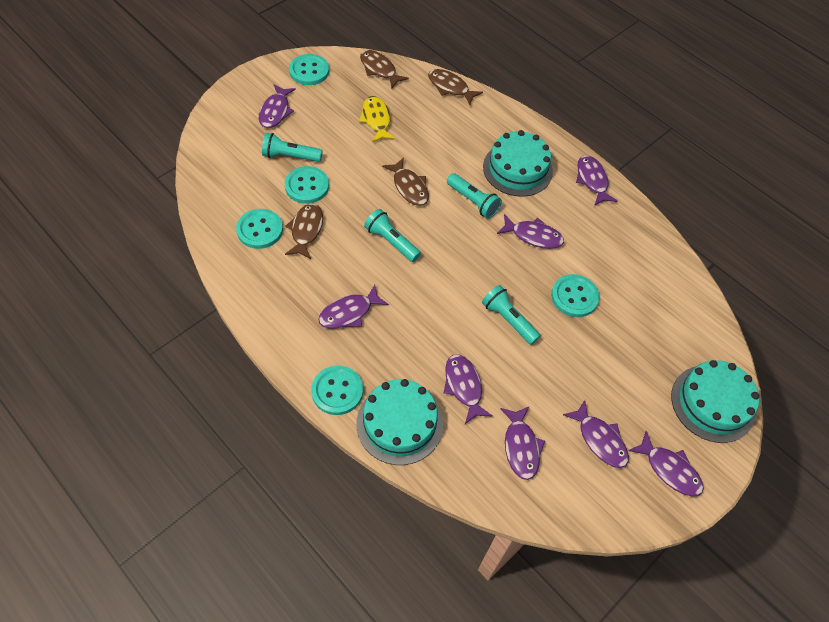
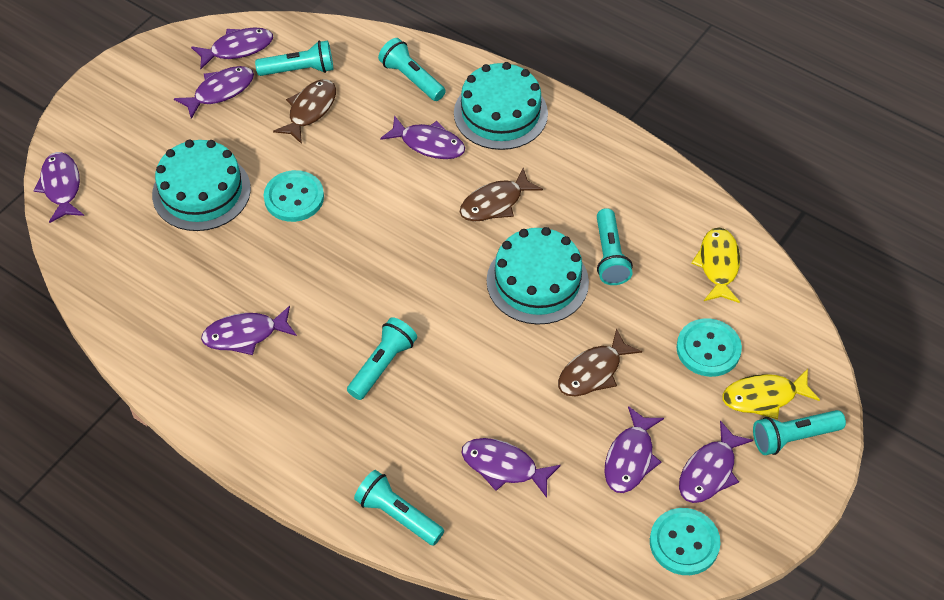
brown fish: 4 -> 3
turquoise button: 5 -> 3
turquoise flashlight: 4 -> 6
yellow fish: 1 -> 2

